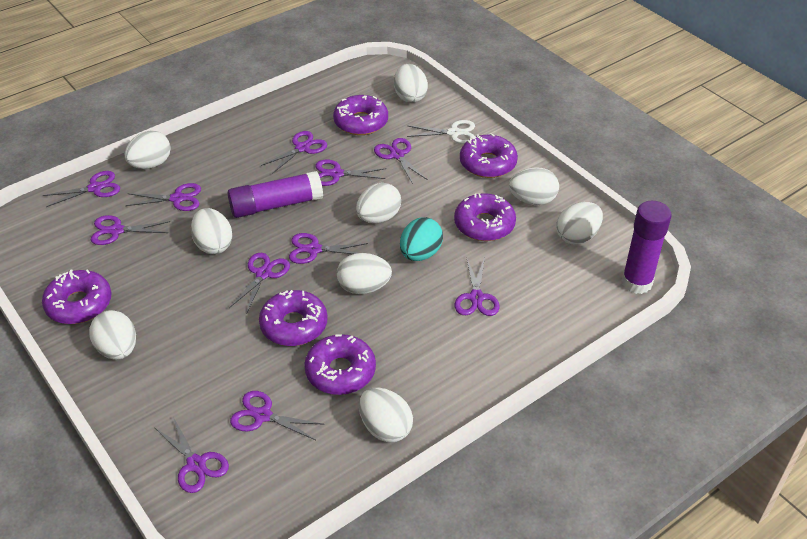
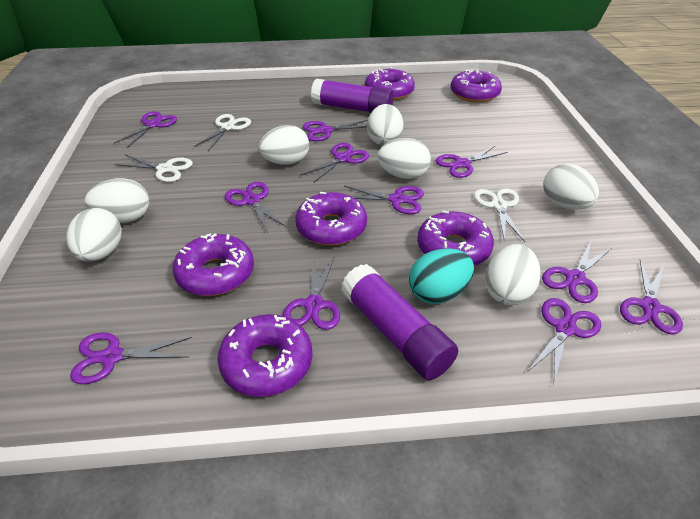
white egg: 9 -> 7
white scissors: 1 -> 3

